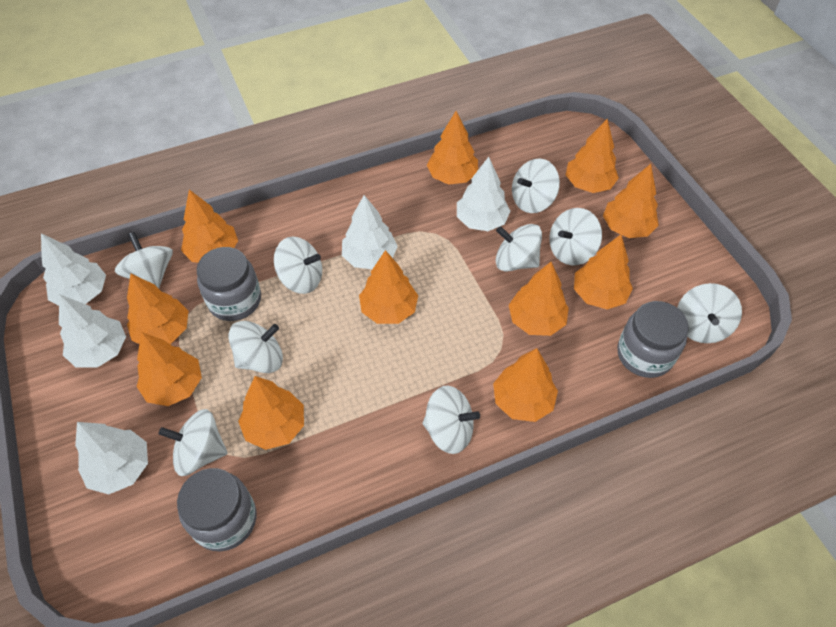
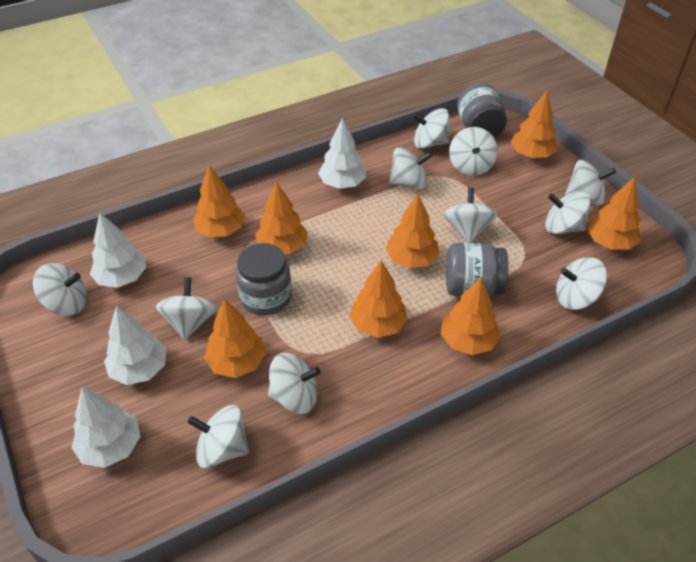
orange tree: 11 -> 8
white spinning top: 9 -> 11
white tree: 5 -> 4

